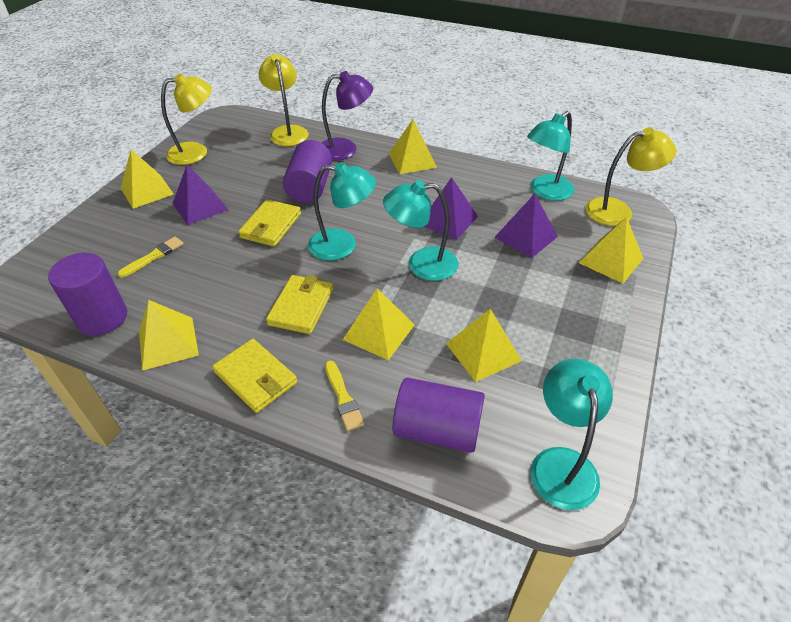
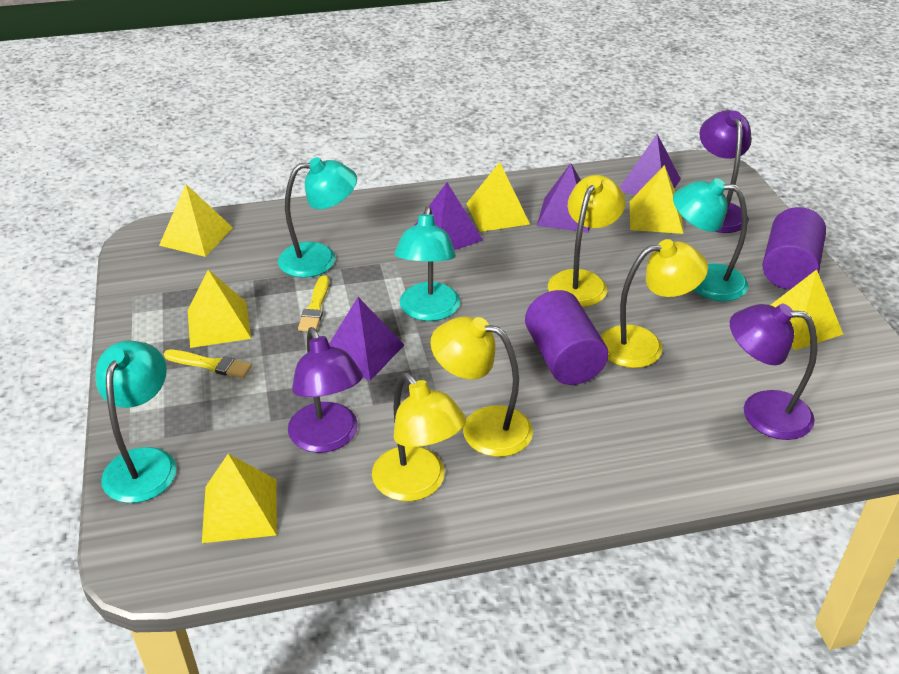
purple cylinder: 3 -> 2
purple lamp: 1 -> 3
purple pyramid: 3 -> 4
yellow lamp: 3 -> 4
yellow wallet: 3 -> 0

